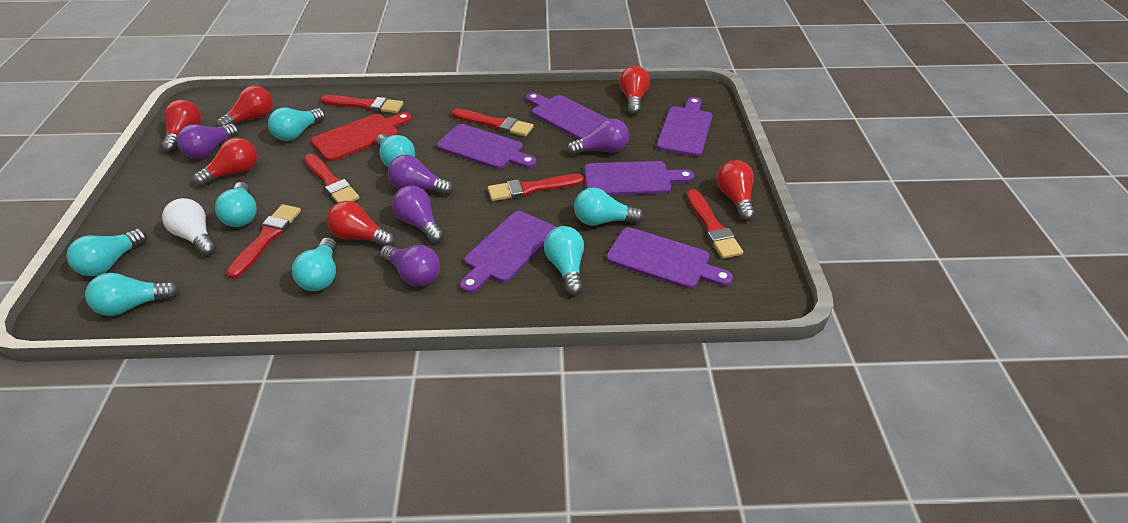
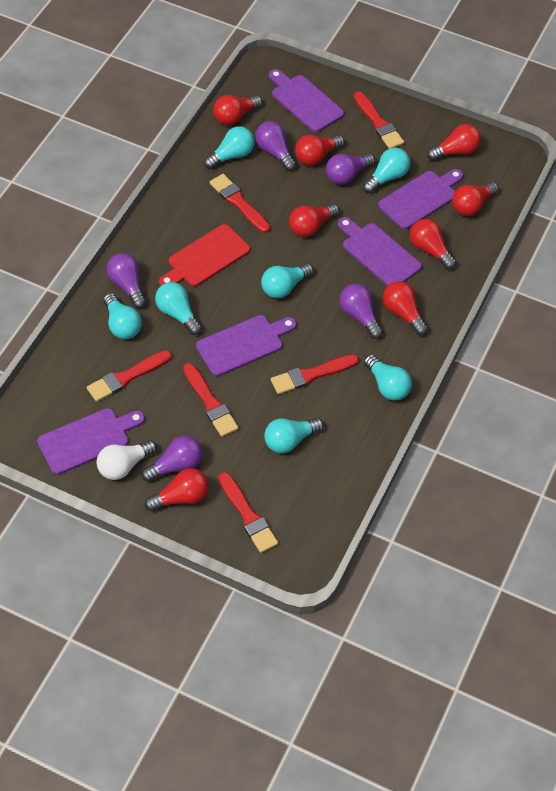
purple cutting board: 6 -> 5
red light bulb: 6 -> 8
turquoise light bulb: 8 -> 7

